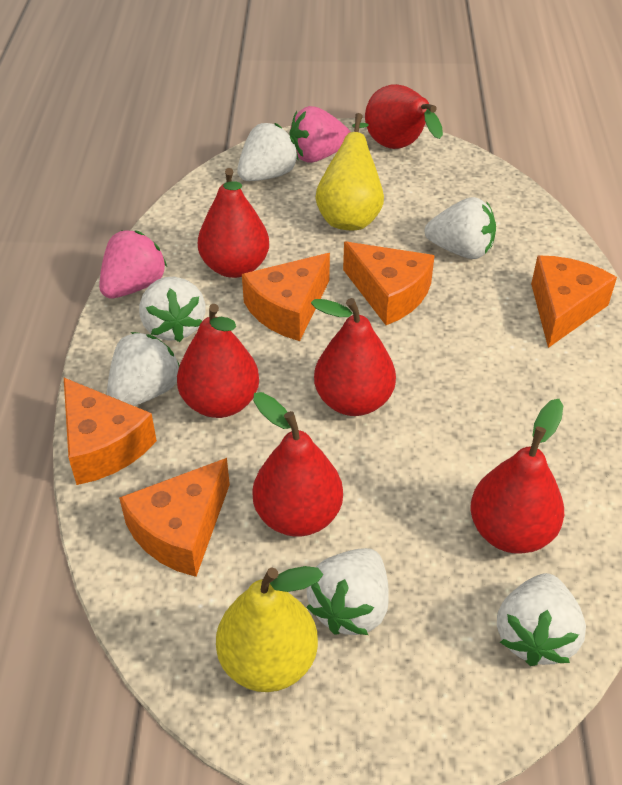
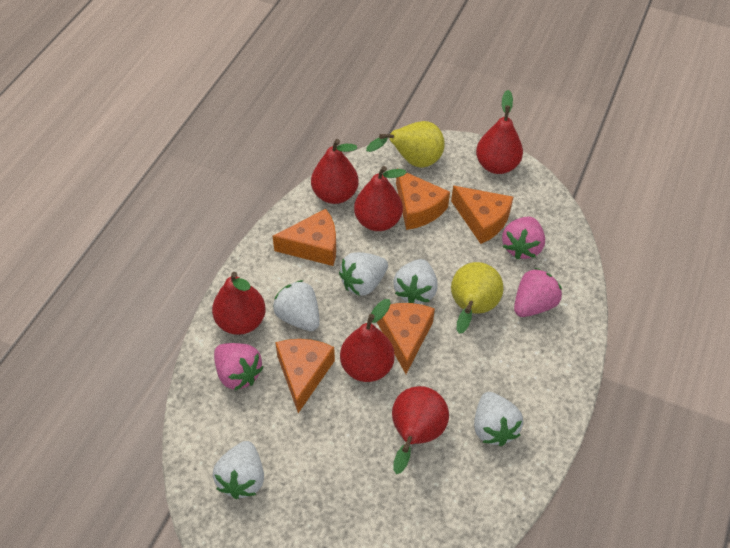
pink strawberry: 2 -> 3
white strawberry: 6 -> 5

